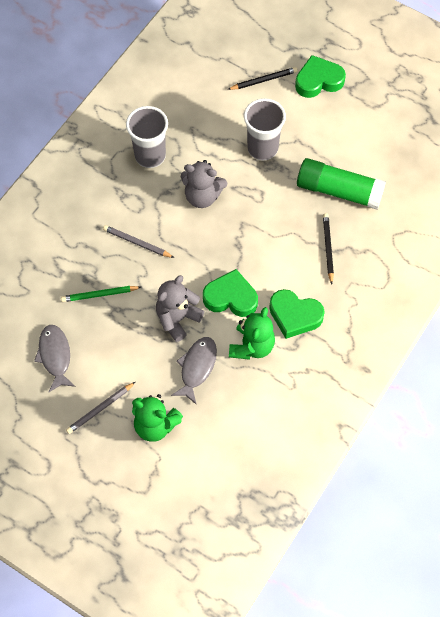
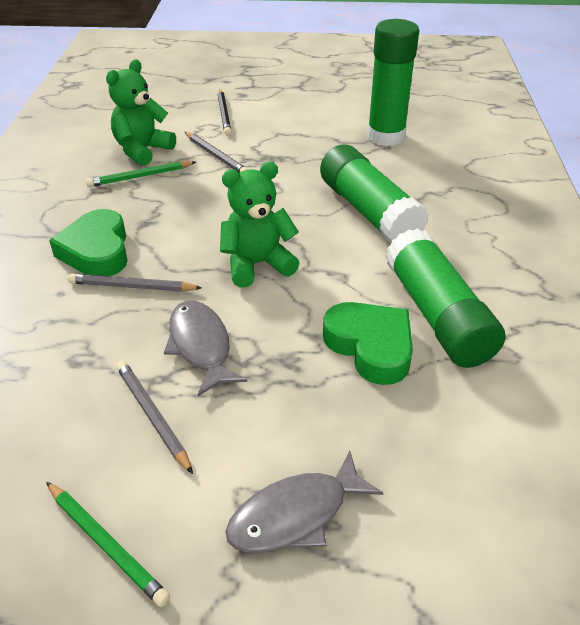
black pencil: 2 -> 1
green glue stick: 1 -> 3
green heart: 3 -> 2
green pencil: 1 -> 2
grey cup: 2 -> 0
grey pencil: 2 -> 3
grey teddy bear: 2 -> 0

